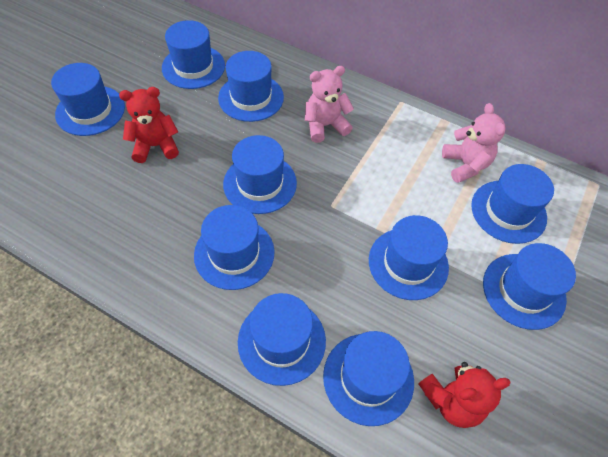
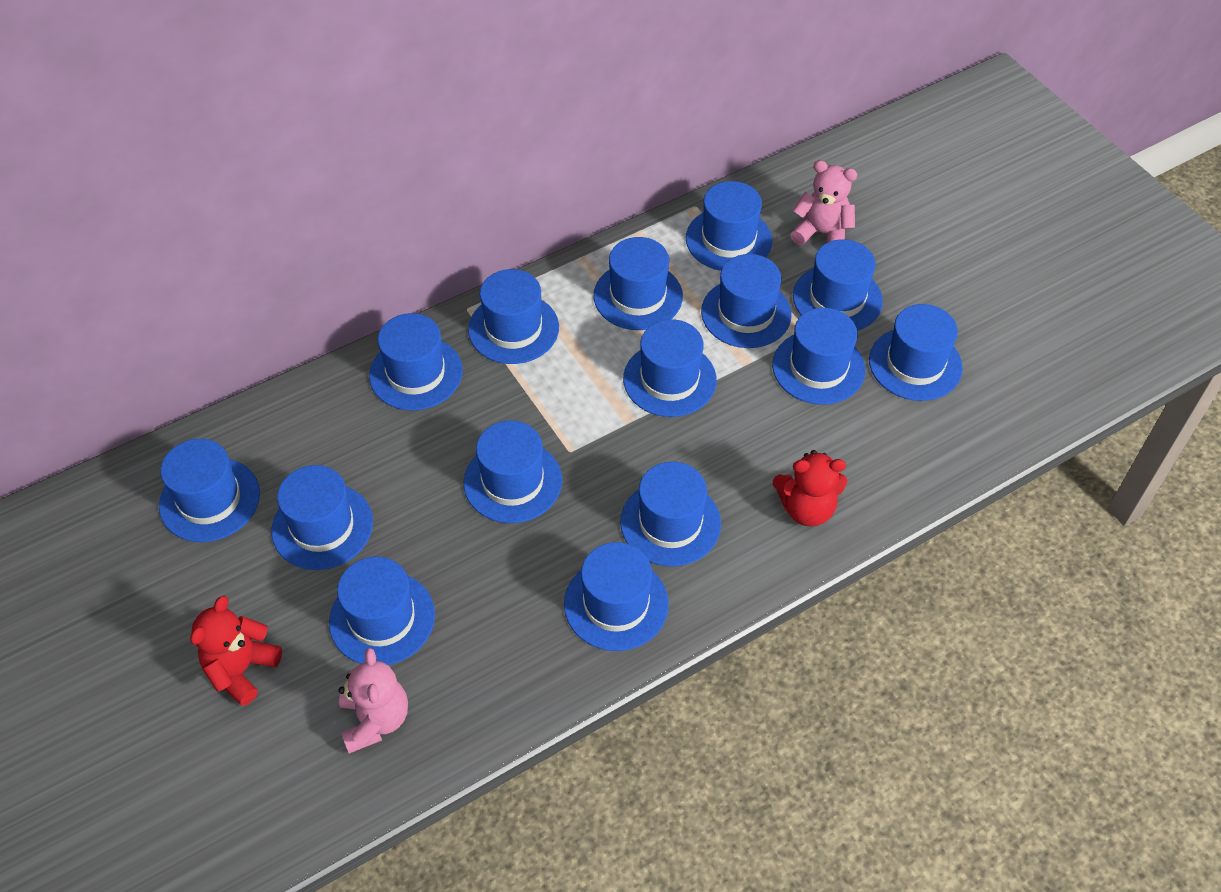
blue hat: 10 -> 15

